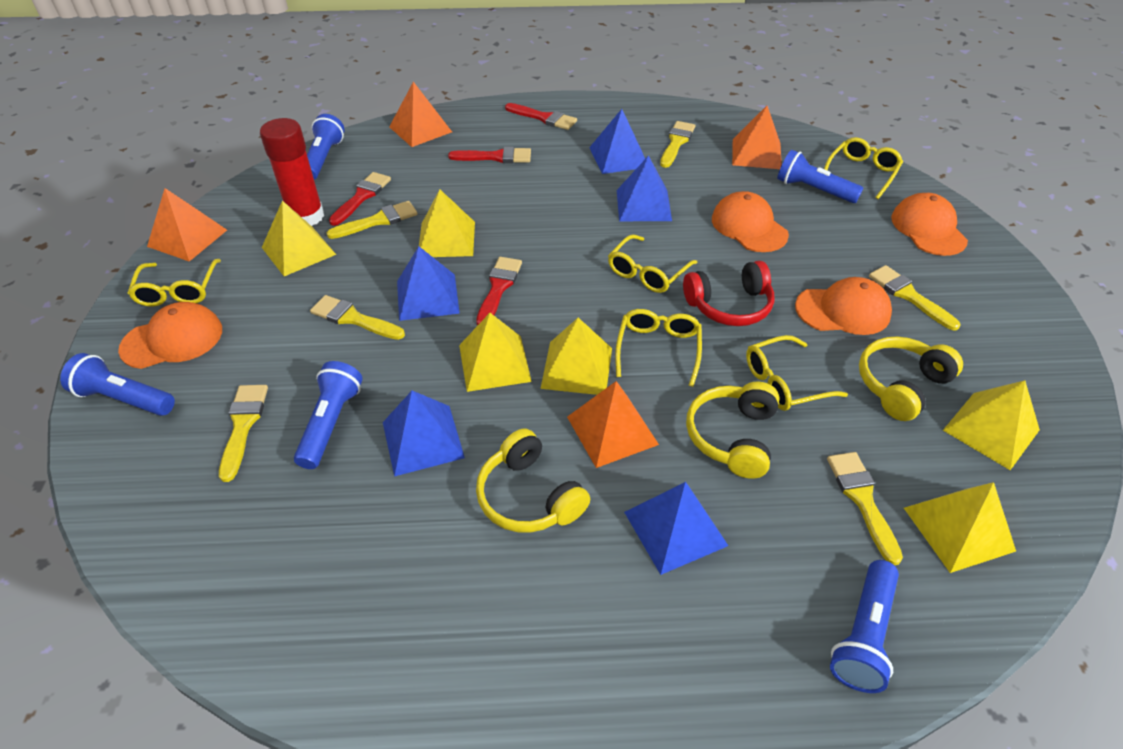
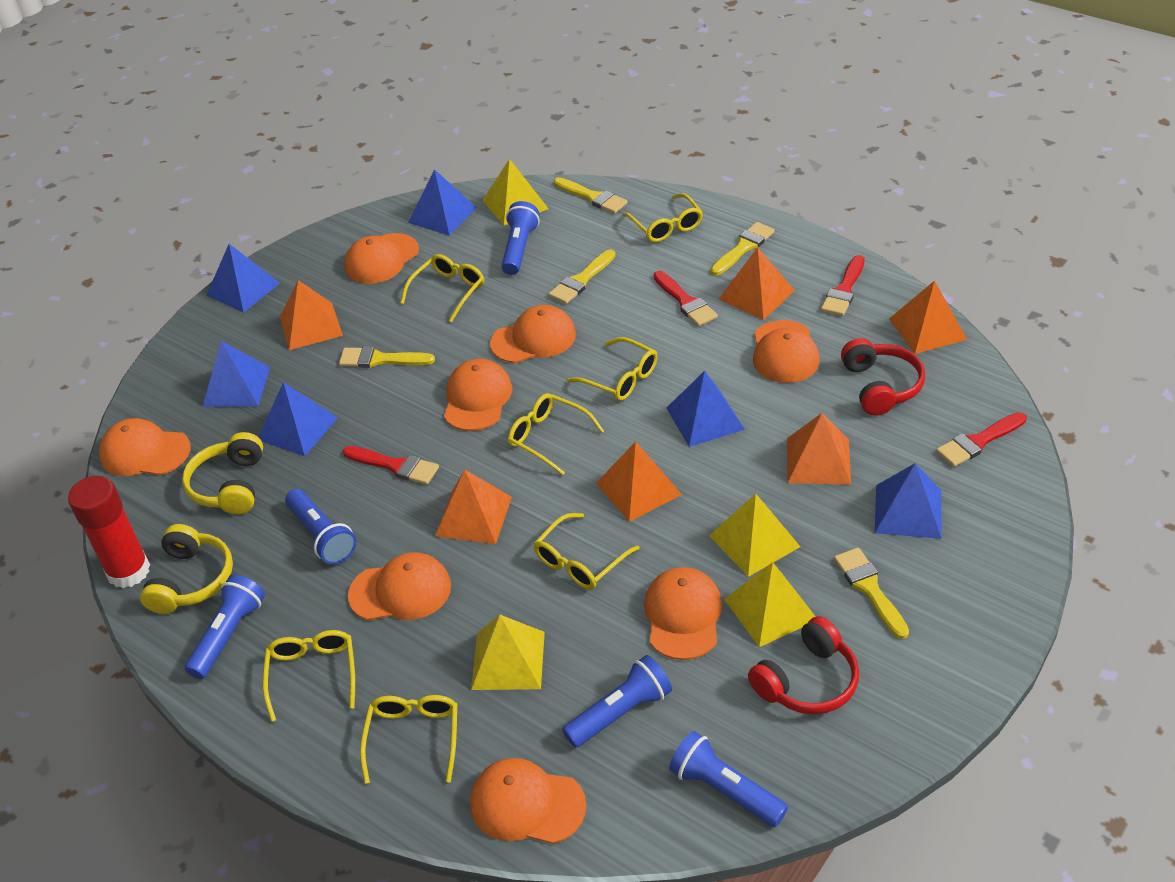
blue pyramid: 5 -> 6
orange cap: 4 -> 8
orange pyramid: 4 -> 6
red headphones: 1 -> 2
yellow brush: 6 -> 5
yellow glasses: 5 -> 7
yellow headphones: 3 -> 2
yellow pyramid: 6 -> 4

